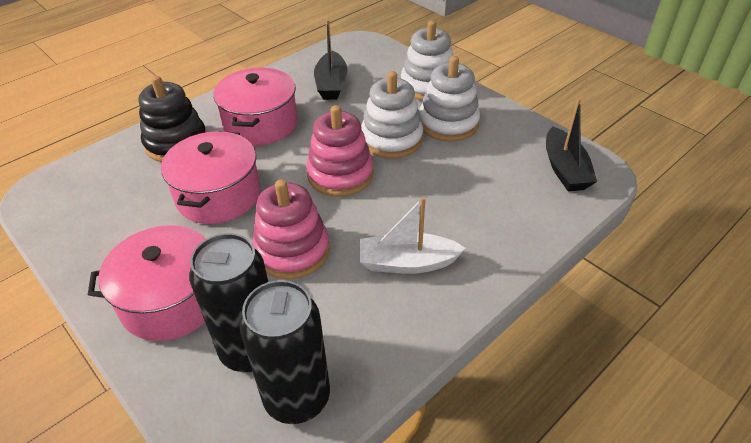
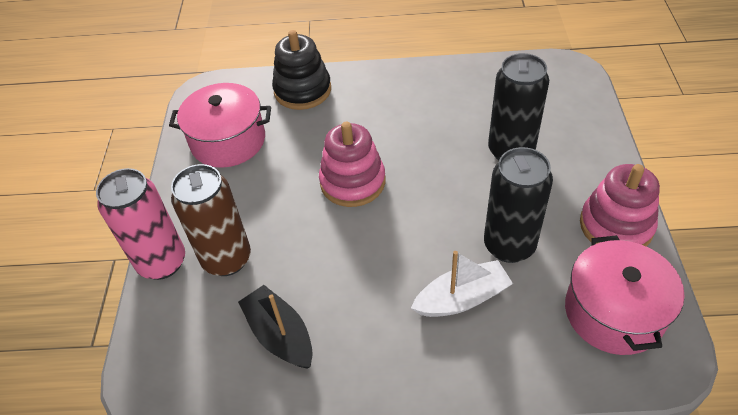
black boat: 2 -> 1
brown can: 0 -> 1
pink can: 0 -> 1
pink pot: 3 -> 2
white stacking toy: 3 -> 0

